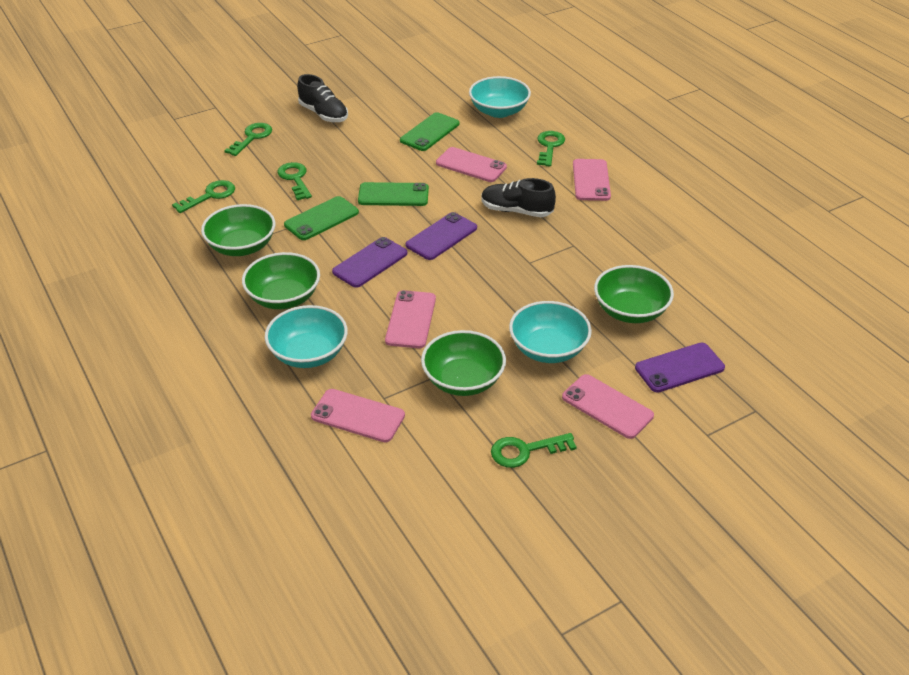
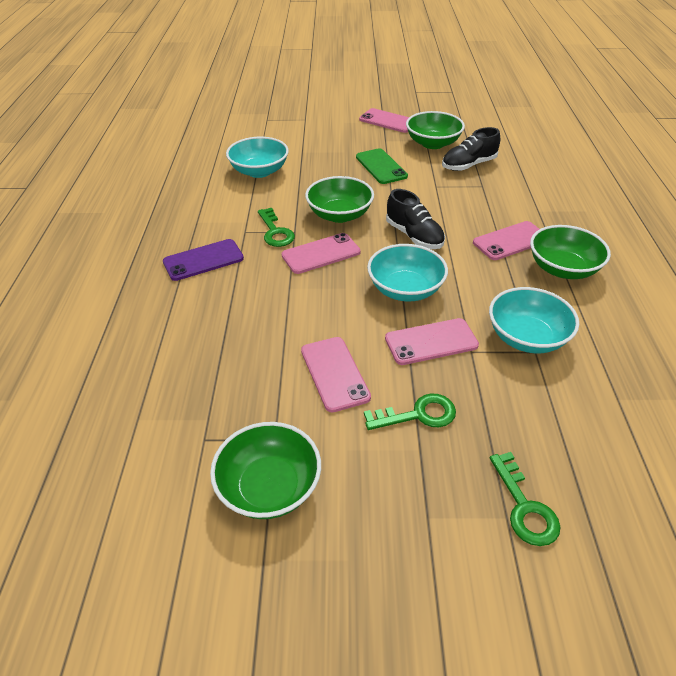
green key: 5 -> 3
green phone: 3 -> 1
purple phone: 3 -> 1

